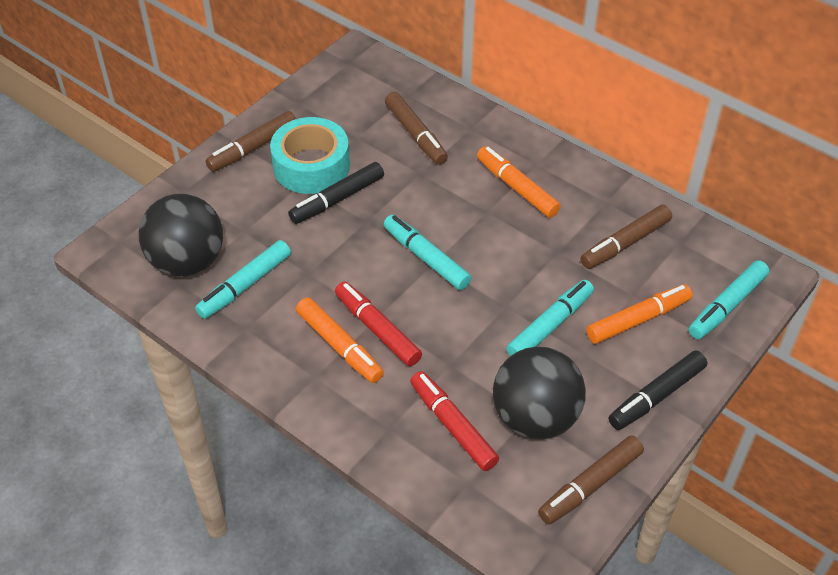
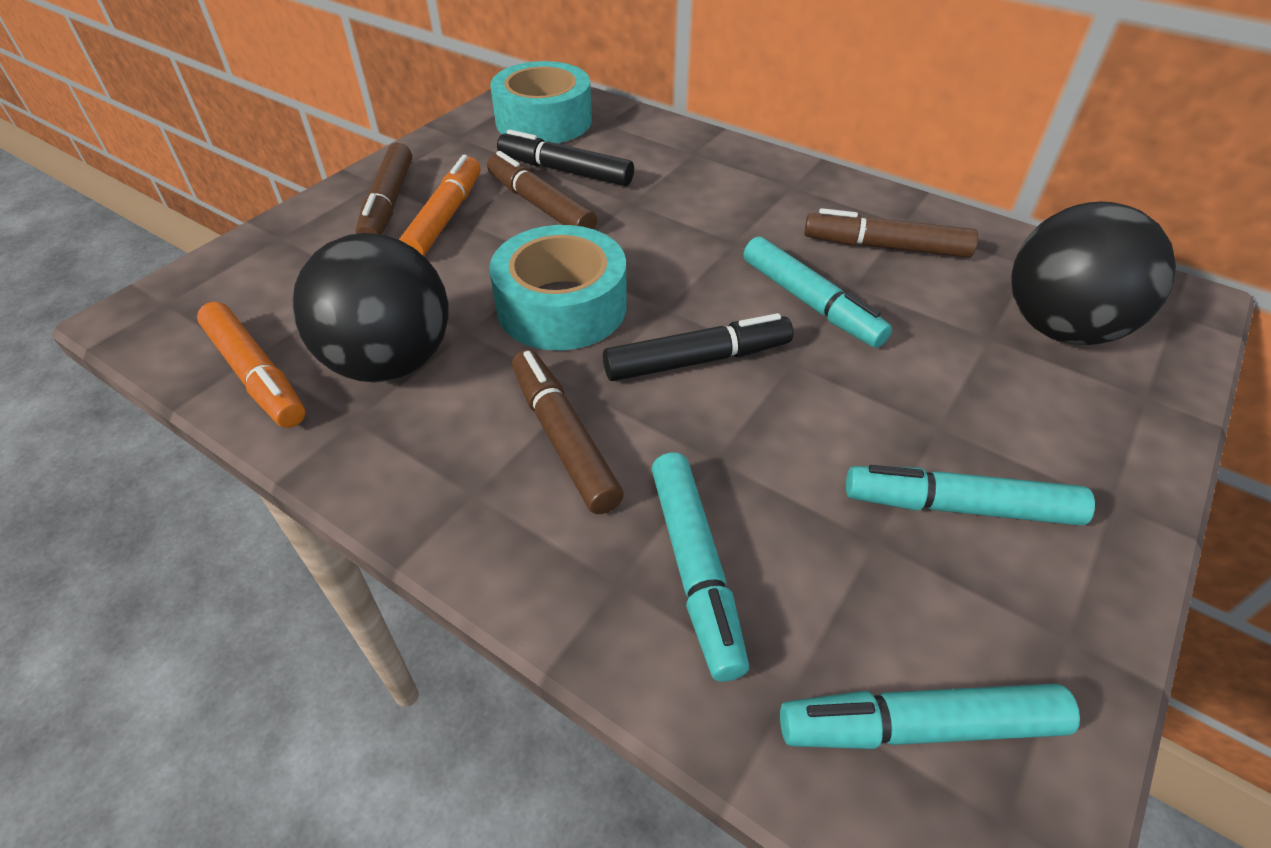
orange marker: 3 -> 2
red marker: 2 -> 0
turquoise tape: 1 -> 2

